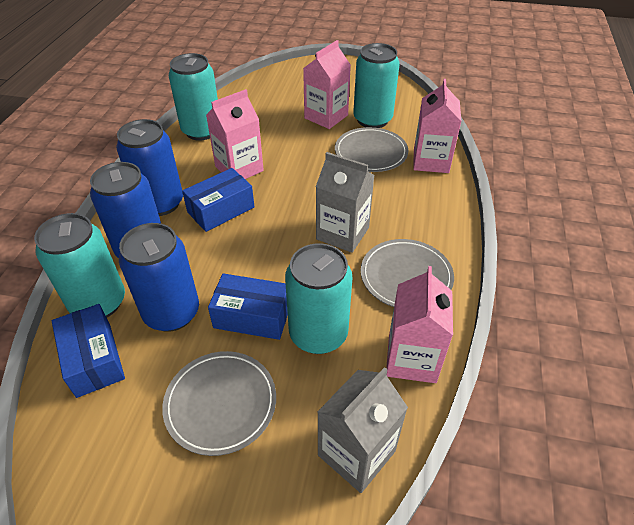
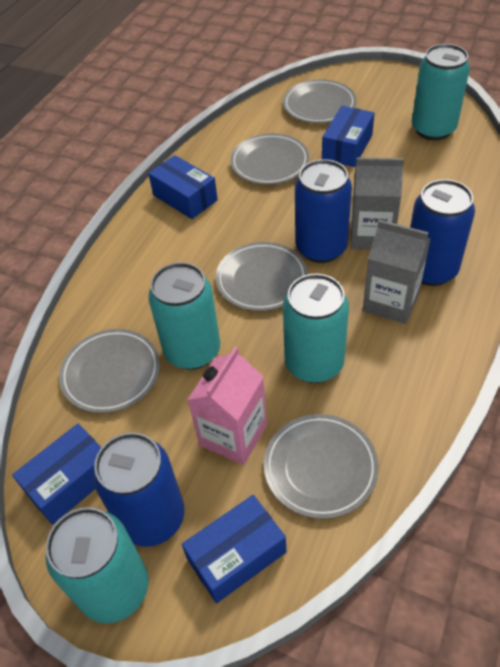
blue box: 3 -> 4
grey plate: 3 -> 5
pink carton: 4 -> 1

